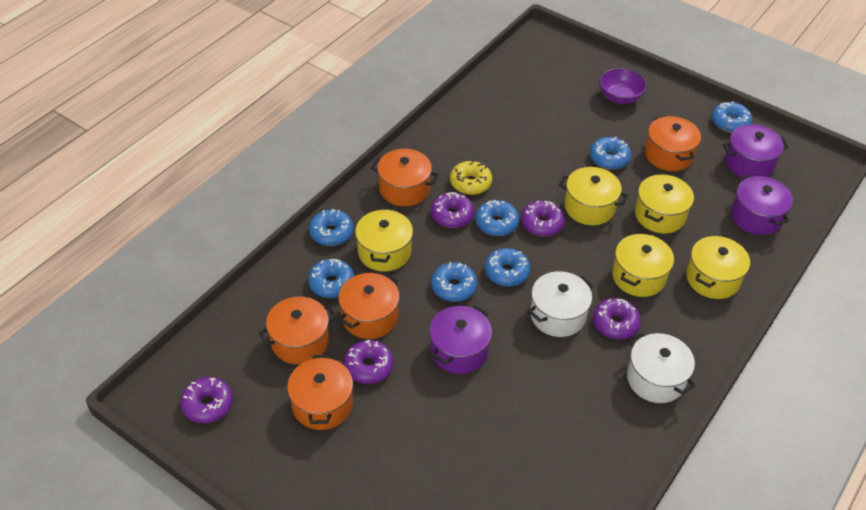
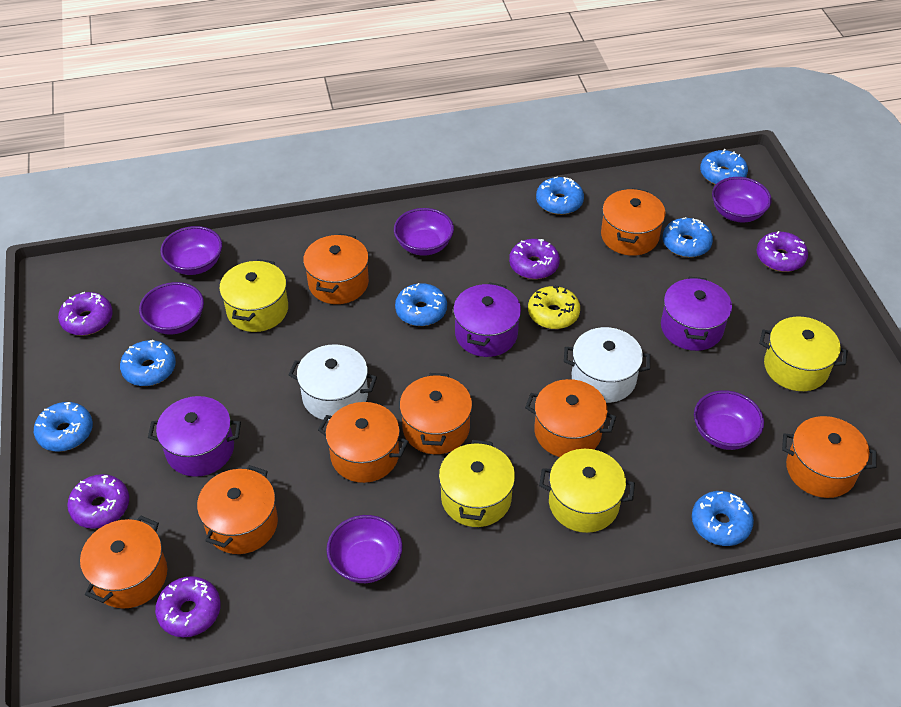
orange pot: 5 -> 8
purple bowl: 1 -> 6
yellow pot: 5 -> 4

